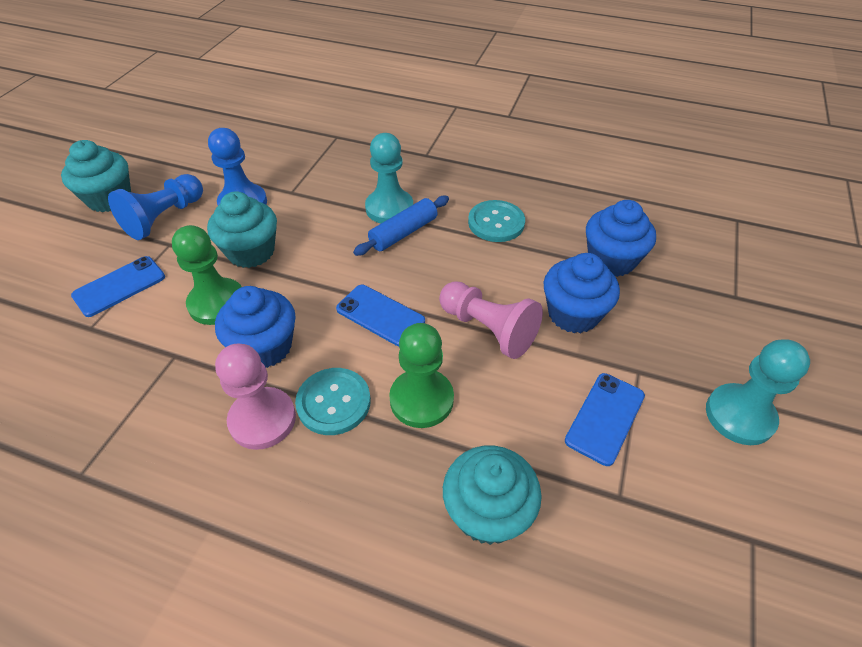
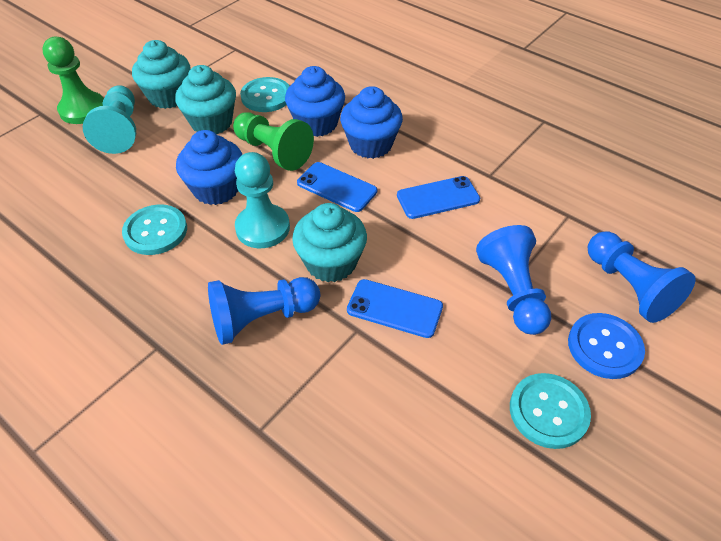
blue button: 0 -> 1
blue pawn: 2 -> 3
blue rolling pin: 1 -> 0
pink pawn: 2 -> 0
turquoise button: 2 -> 3

